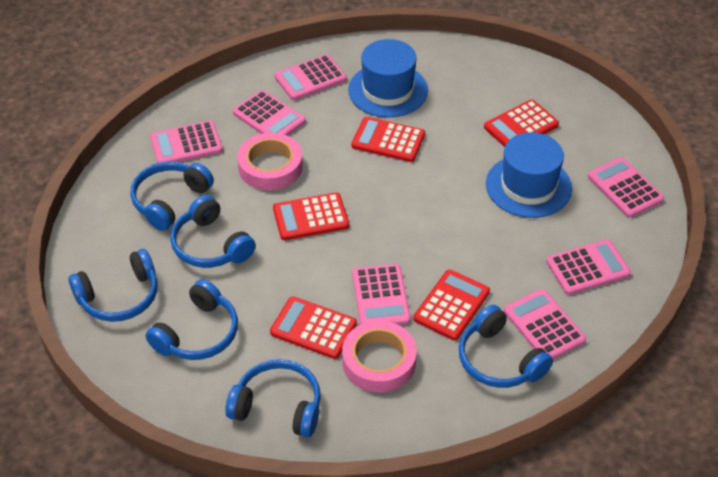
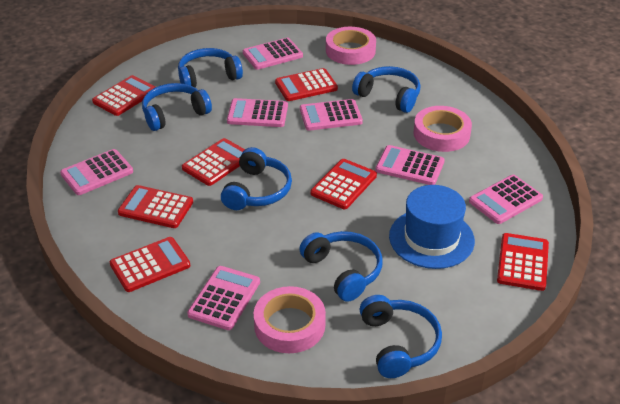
blue hat: 2 -> 1
pink tape: 2 -> 3
red calculator: 5 -> 7

